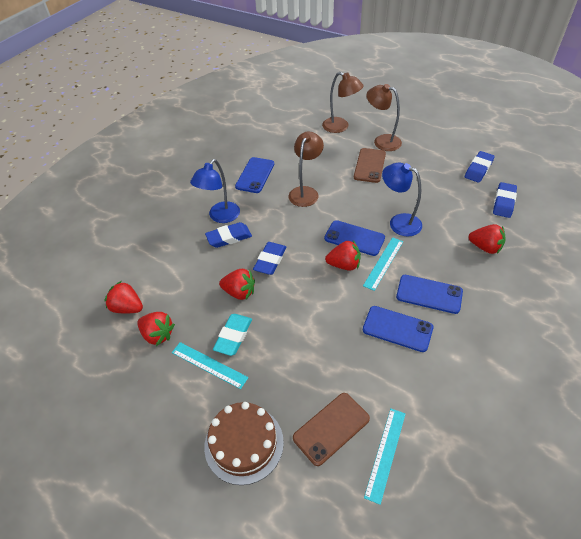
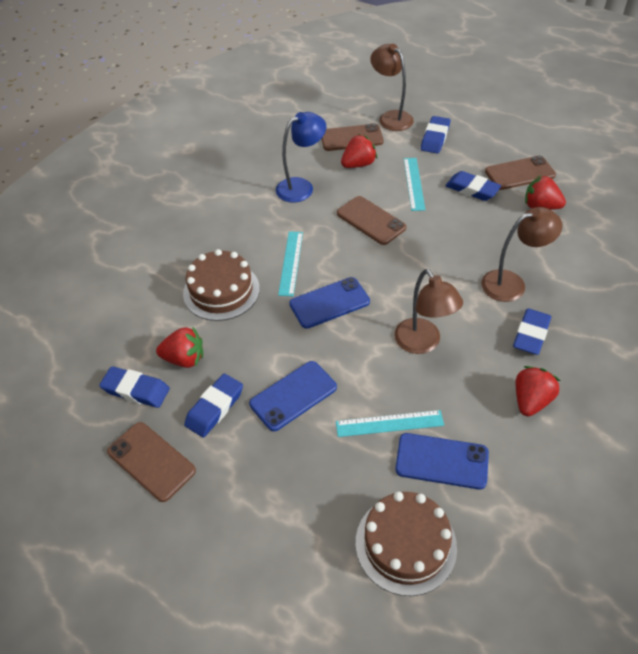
blue eraser: 4 -> 5
blue lamp: 2 -> 1
blue phone: 4 -> 3
brown cake: 1 -> 2
brown phone: 2 -> 4
red strawberry: 5 -> 4
turquoise eraser: 1 -> 0

